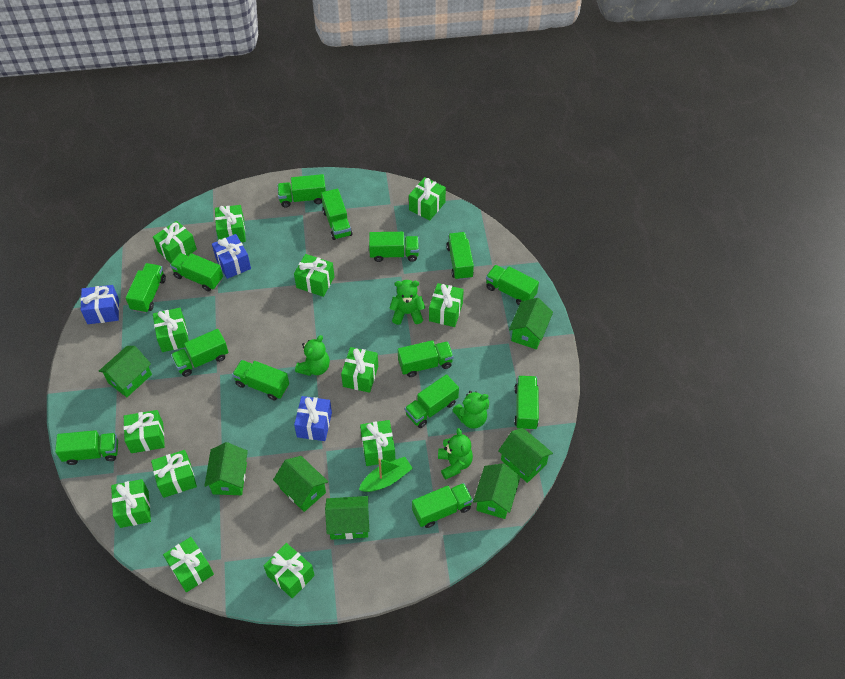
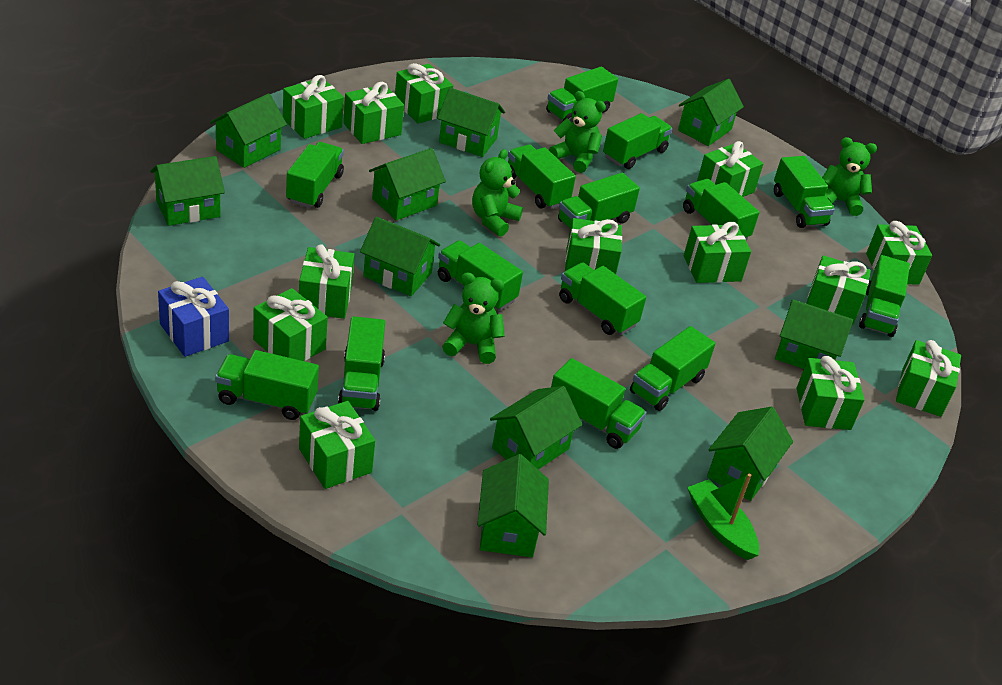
blue gift: 3 -> 1
green house: 7 -> 10

